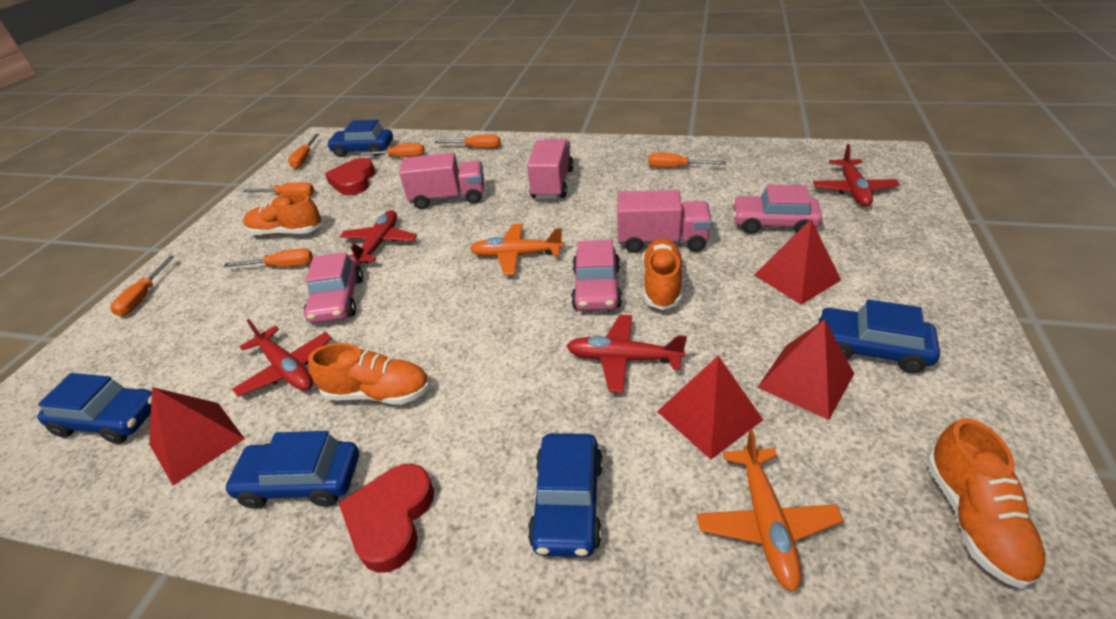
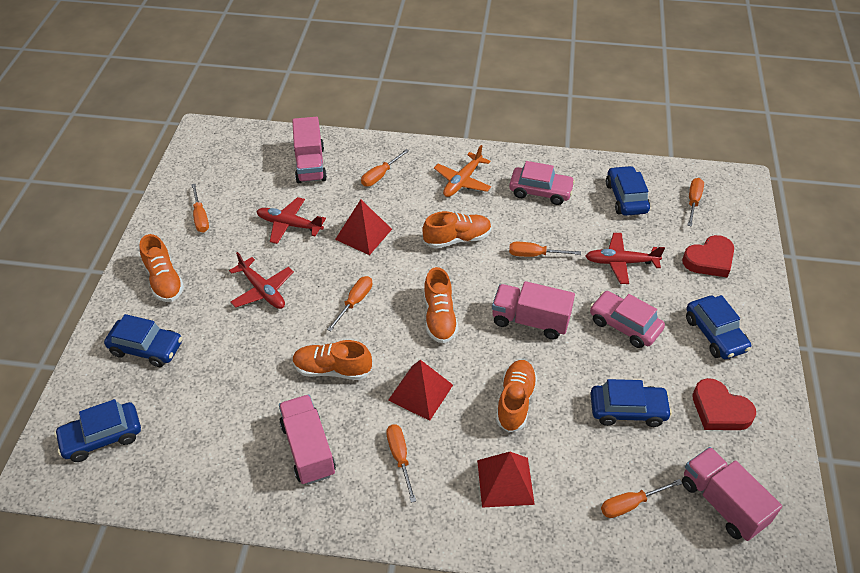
orange plane: 2 -> 1
orange shoe: 4 -> 5
pink car: 3 -> 2
pink truck: 3 -> 4
red plane: 4 -> 3
red pyramid: 4 -> 3

